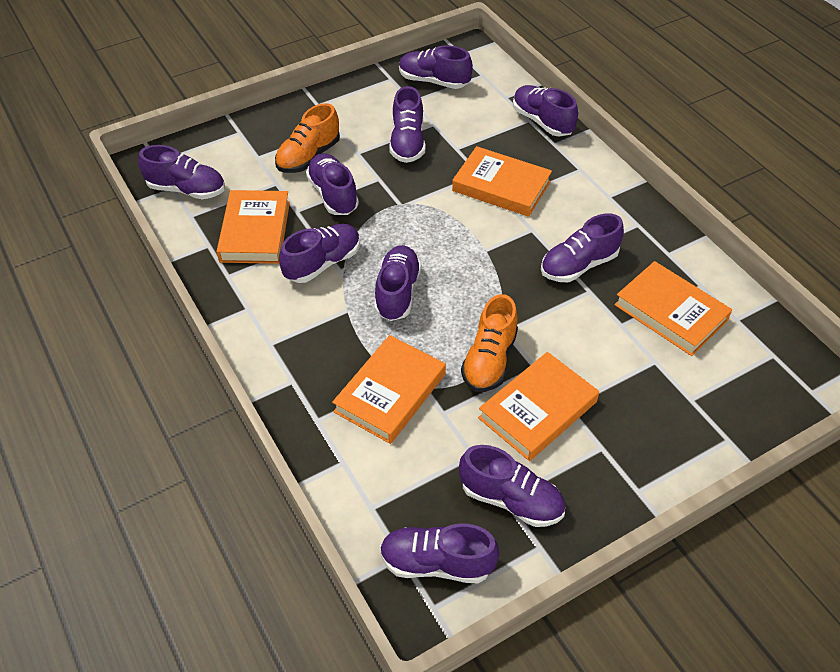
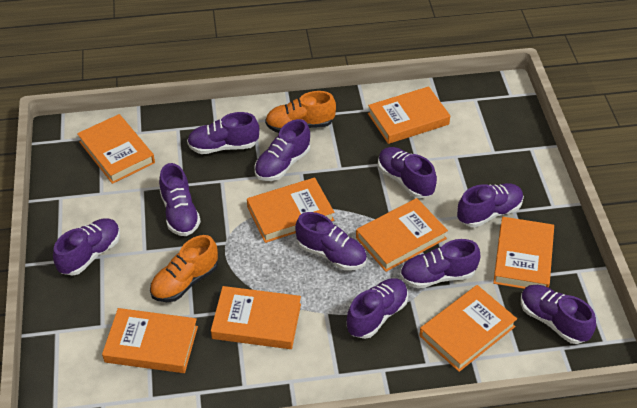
orange book: 5 -> 8

